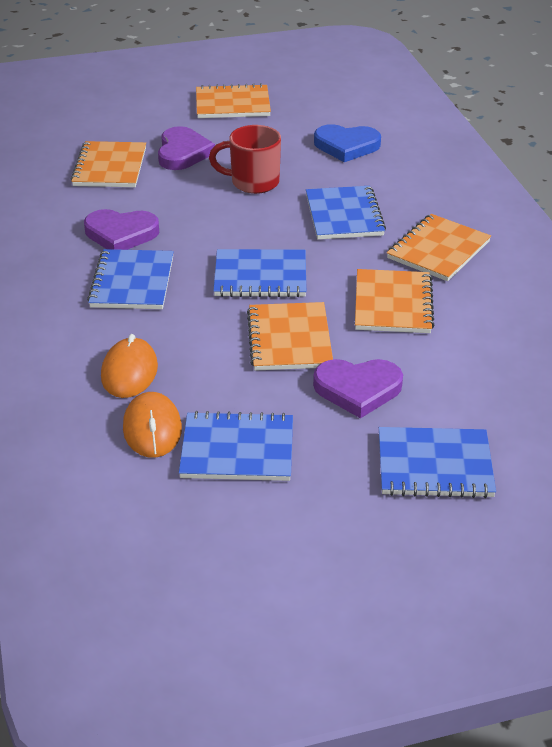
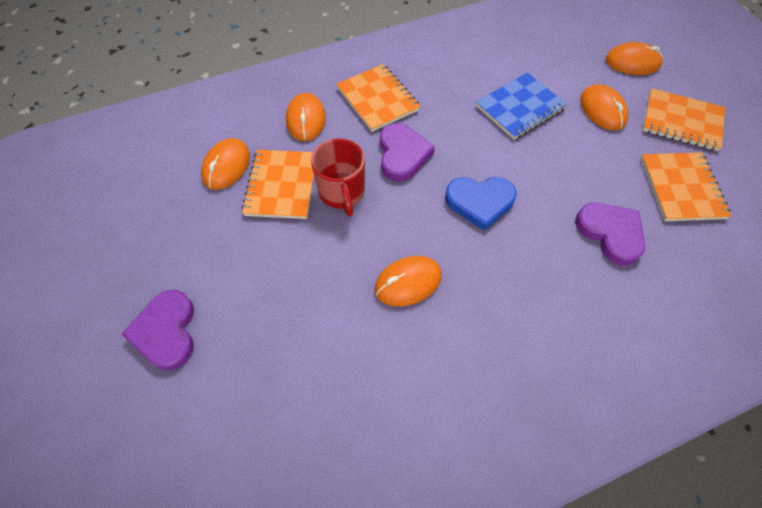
blue notebook: 5 -> 1
orange mouse: 2 -> 5
orange notebook: 5 -> 4

